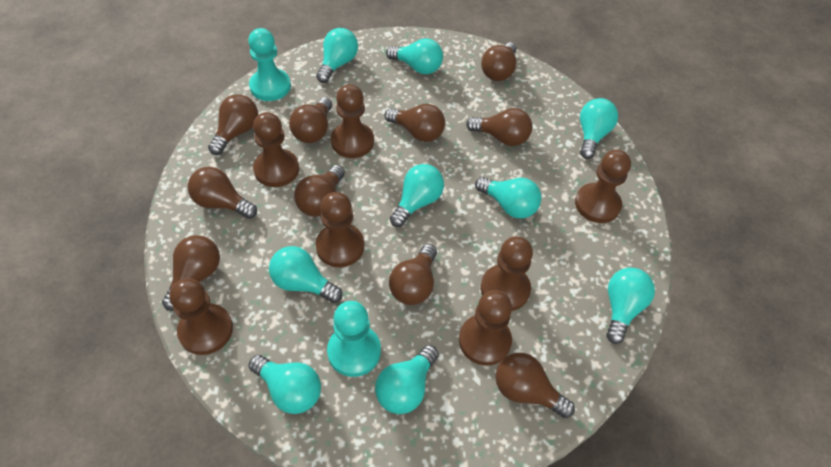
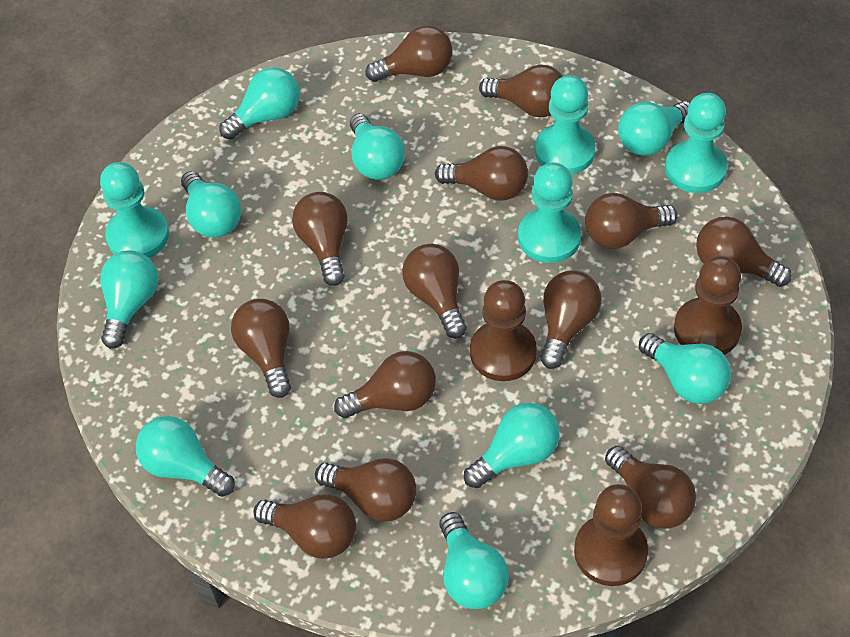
brown light bulb: 10 -> 13
brown pawn: 7 -> 3
turquoise pawn: 2 -> 4

